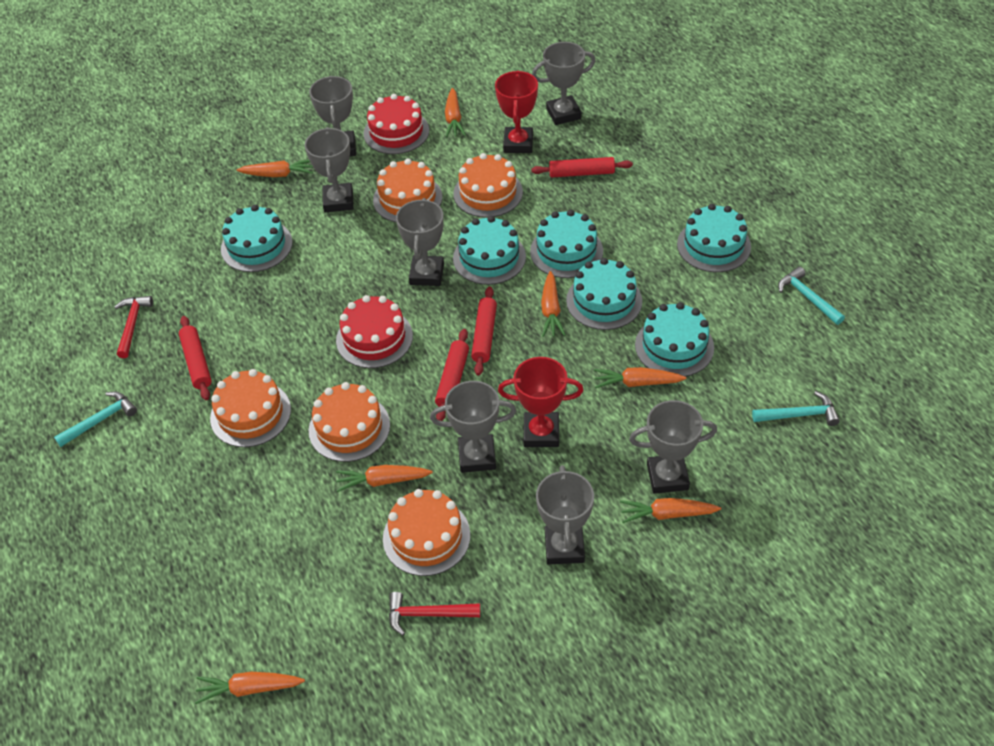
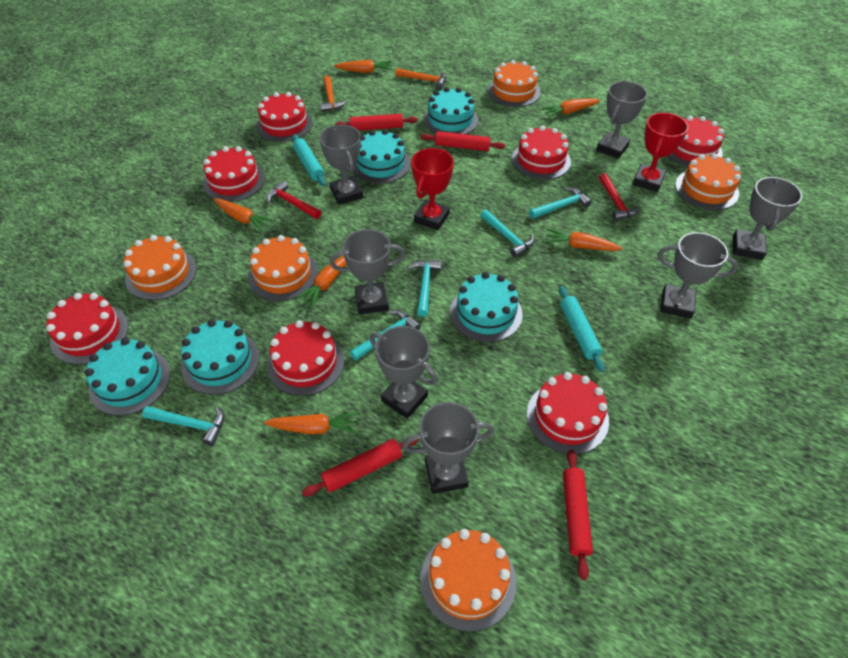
orange carrot: 7 -> 6
orange hammer: 0 -> 2
red cake: 2 -> 7
turquoise cake: 6 -> 5
turquoise hammer: 3 -> 5
turquoise rolling pin: 0 -> 2

